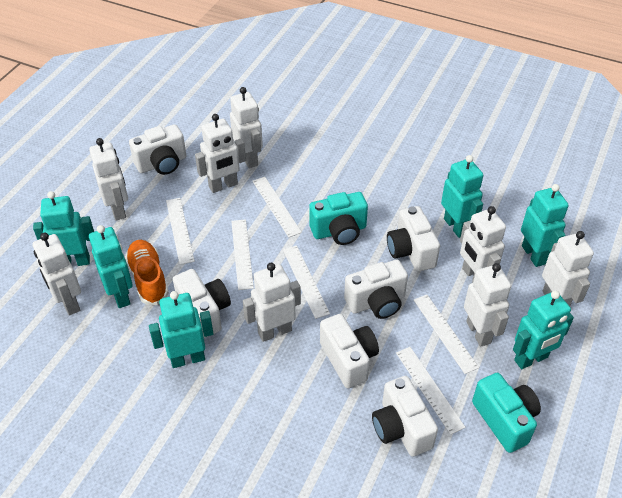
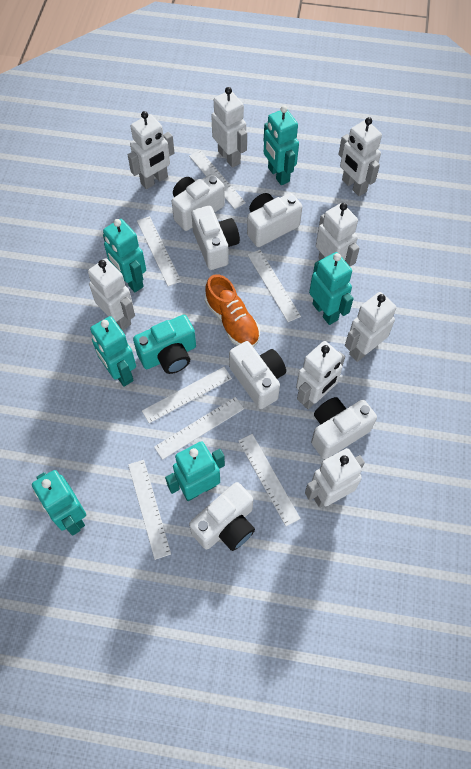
turquoise camera: 2 -> 1
white ruler: 6 -> 7

